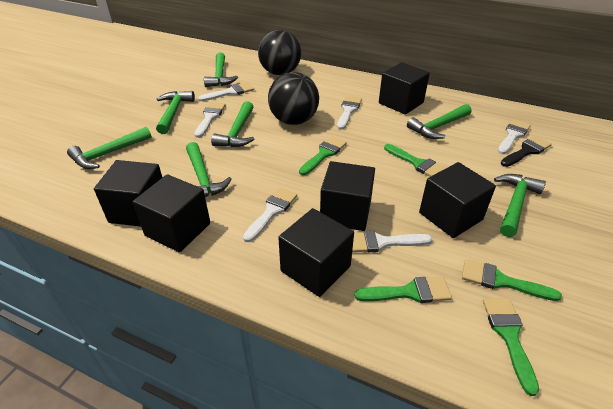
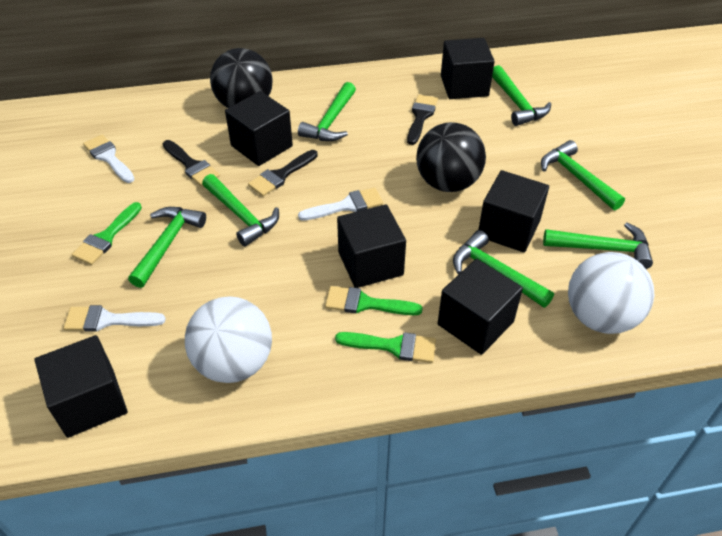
black brush: 1 -> 3
green brush: 5 -> 3
white ball: 0 -> 2
white brush: 6 -> 3

